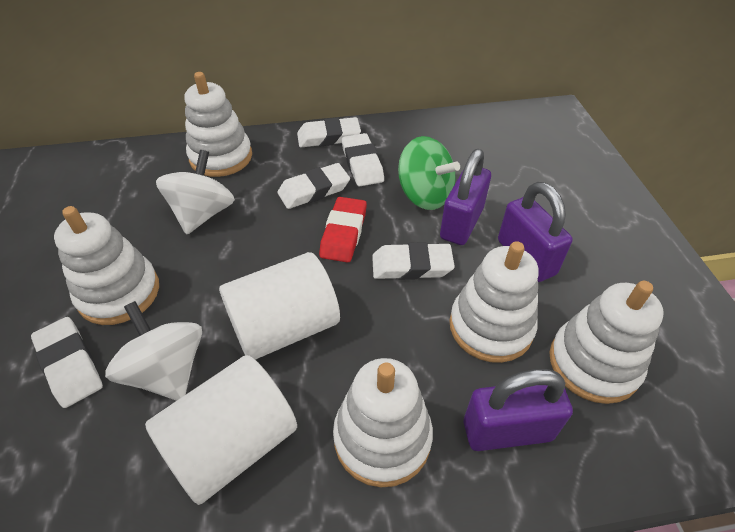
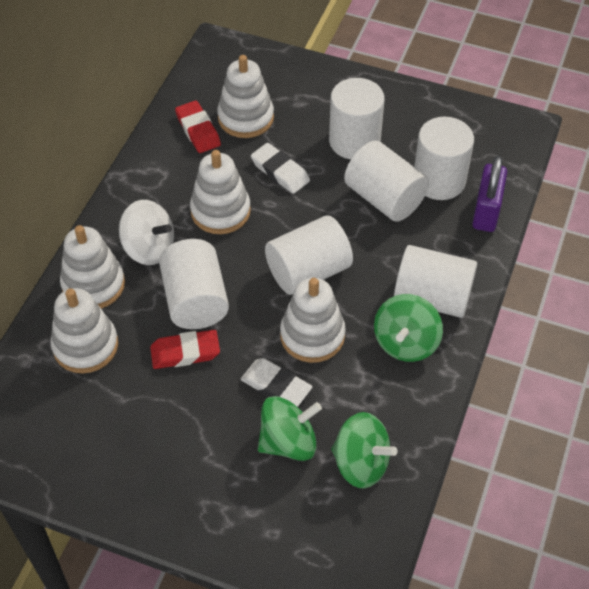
green spinning top: 1 -> 3
purple padlock: 3 -> 1
red eraser: 1 -> 2
white cylinder: 2 -> 6
white eraser: 5 -> 2
white spinning top: 2 -> 1

